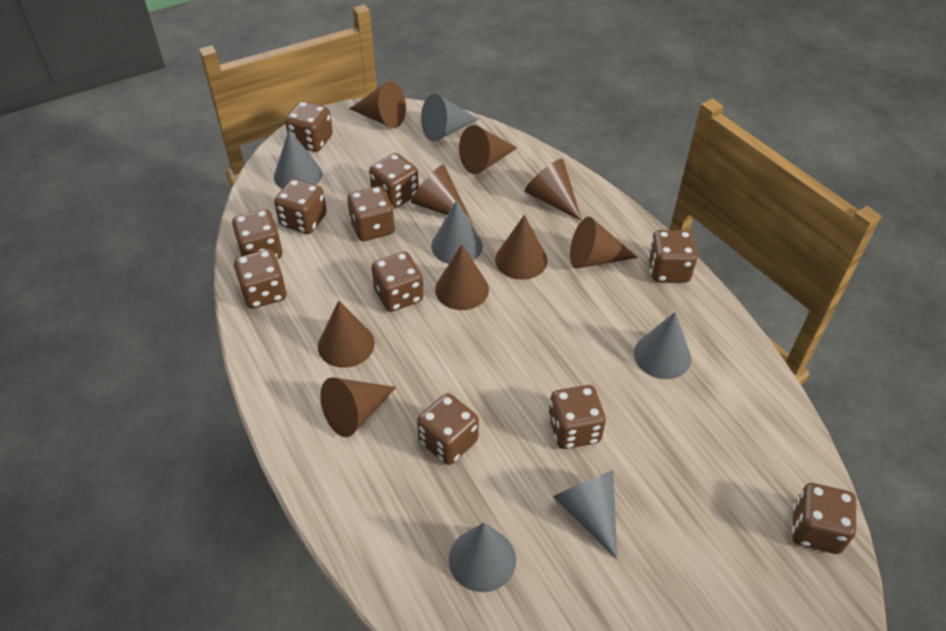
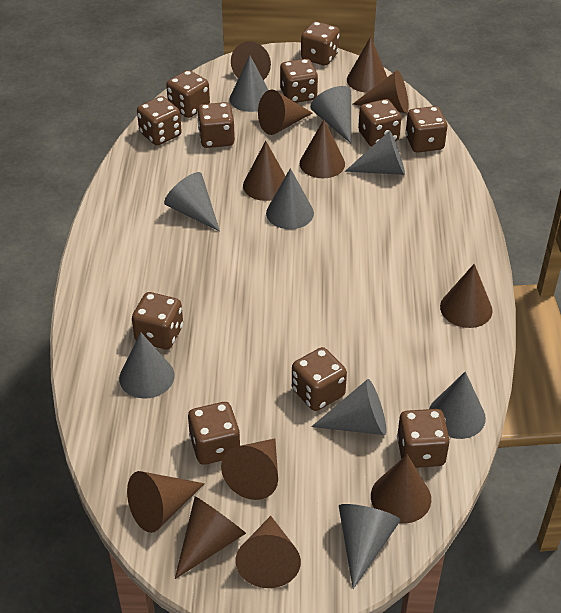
brown cone: 9 -> 12
grey cone: 6 -> 9

